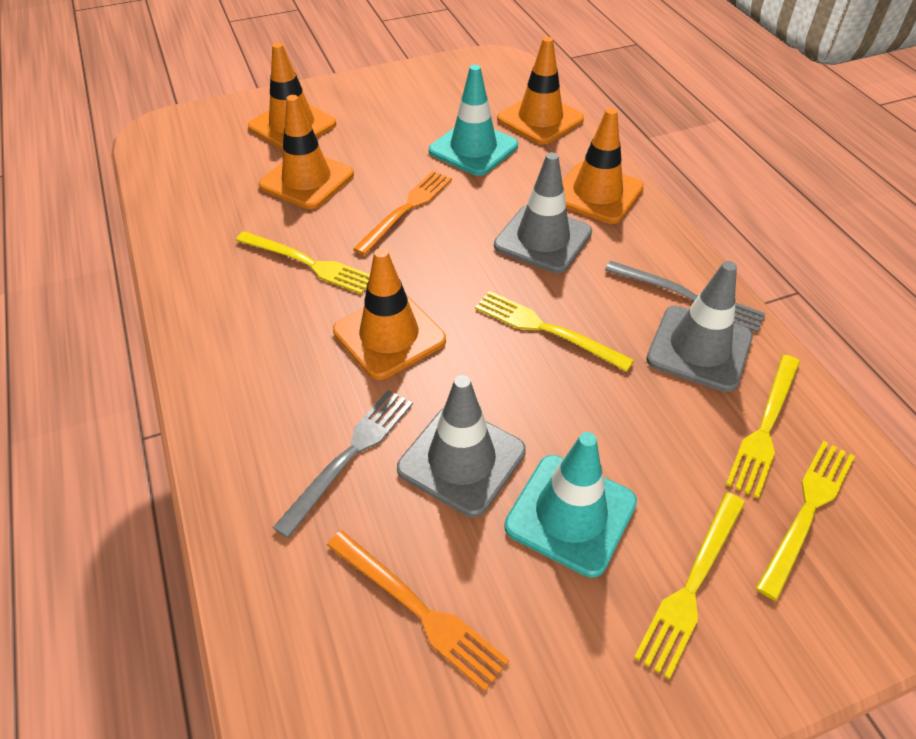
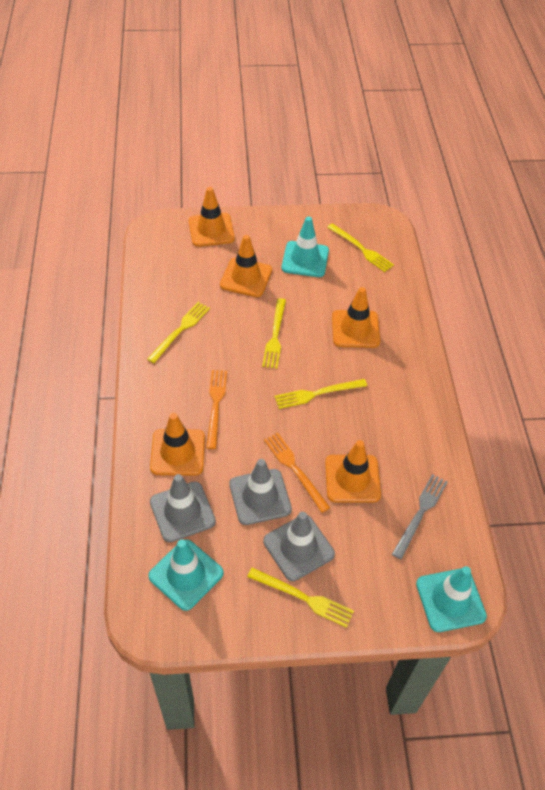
grey fork: 2 -> 1
turquoise traffic cone: 2 -> 3

